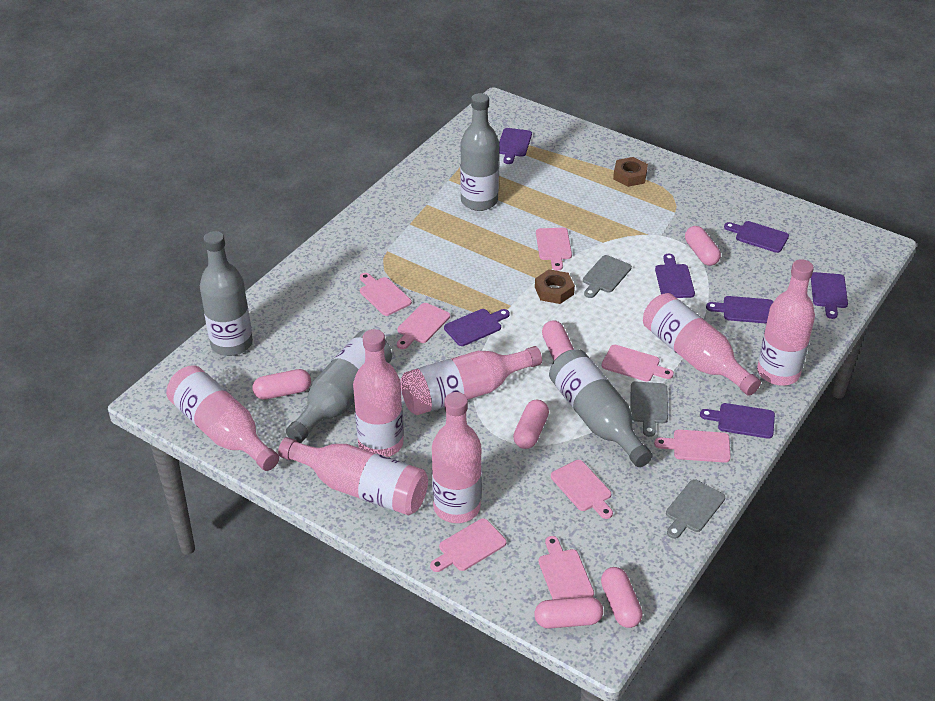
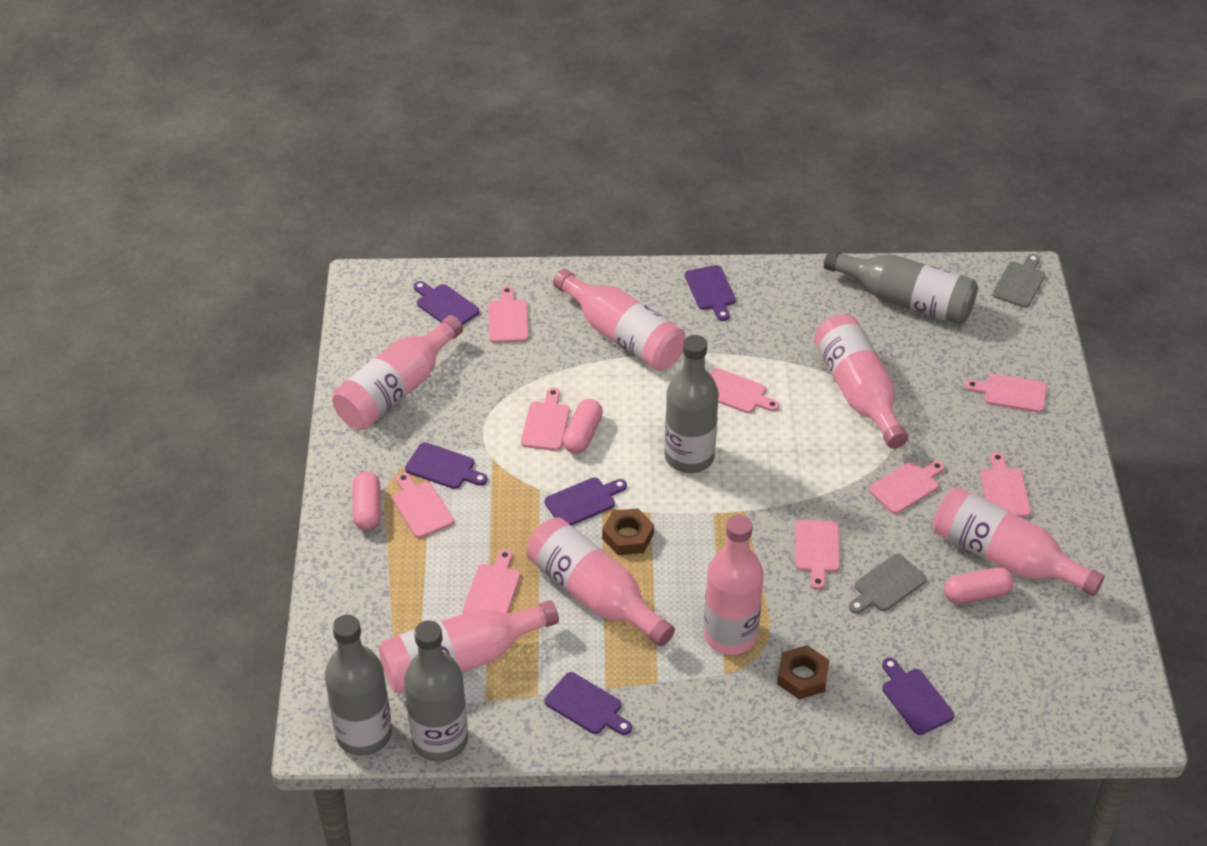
grey cutting board: 3 -> 2
pink capsule: 6 -> 3
pink cutting board: 8 -> 9
purple cutting board: 7 -> 6

